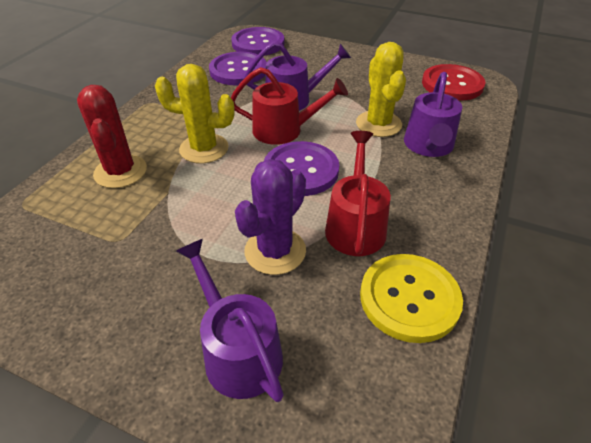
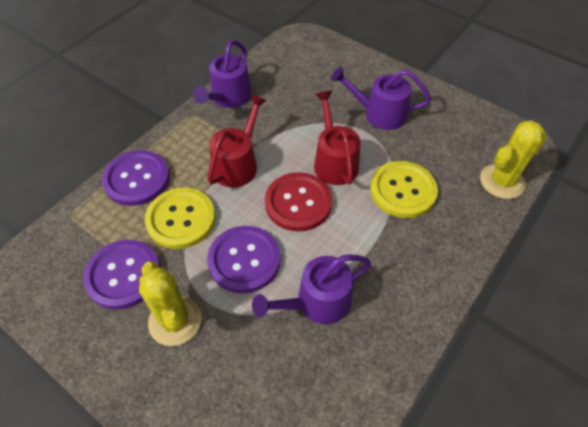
purple cactus: 1 -> 0
red cactus: 1 -> 0
yellow button: 1 -> 2

